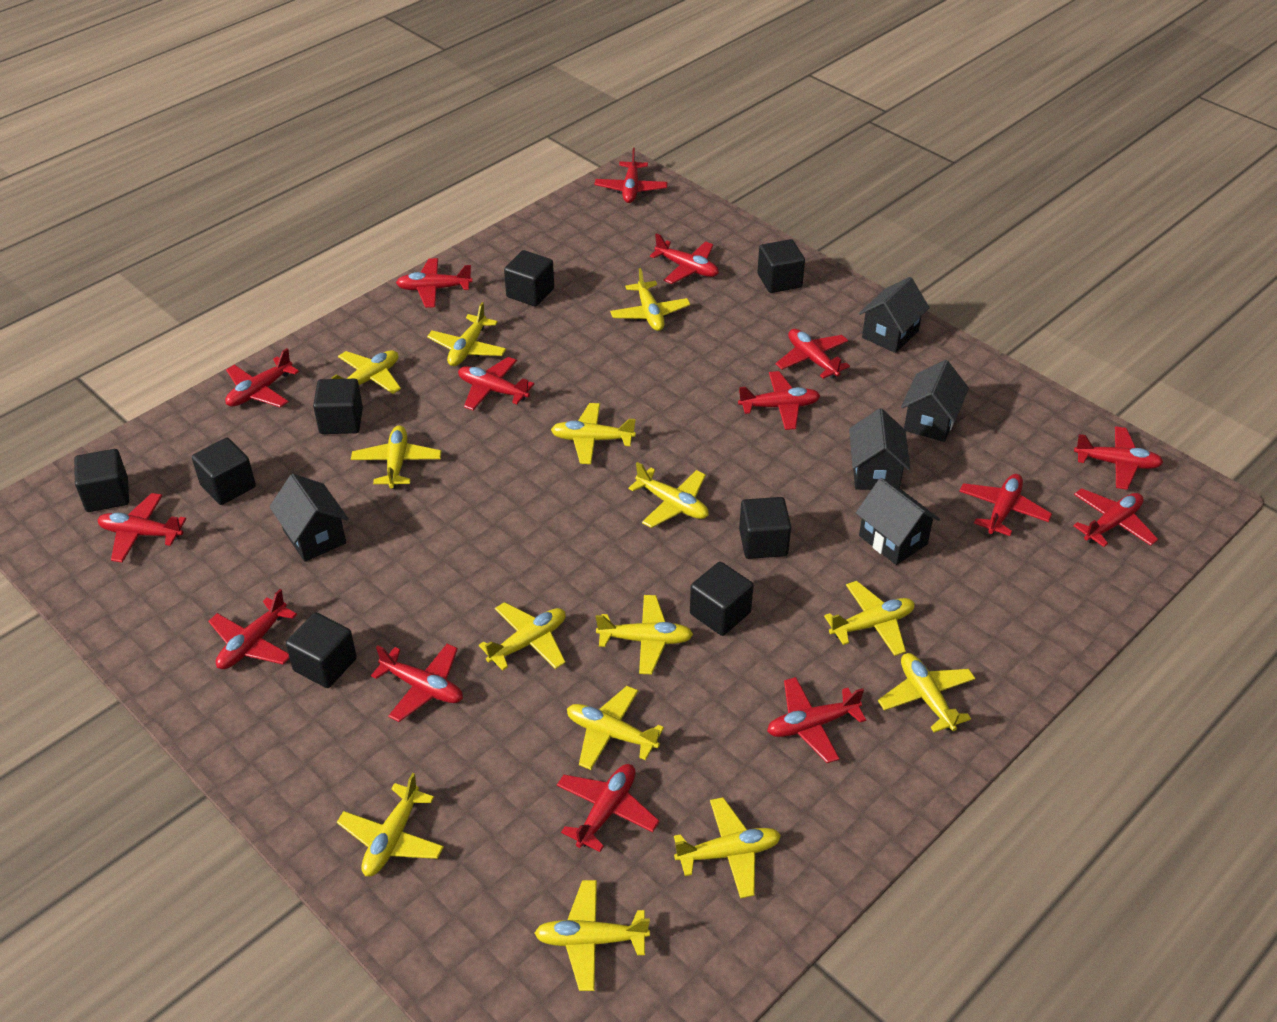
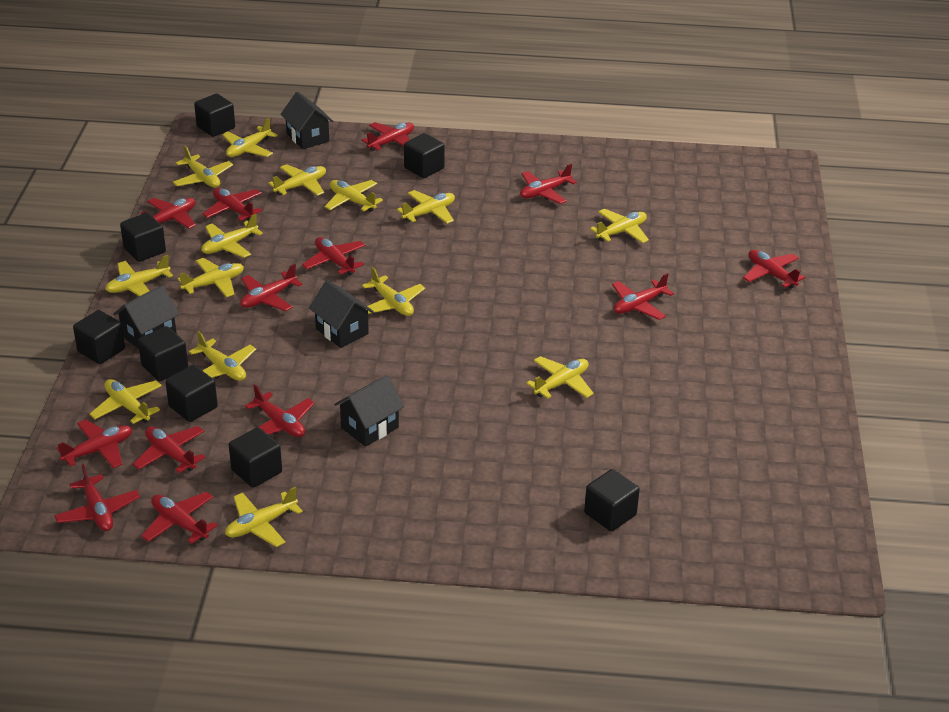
black house: 5 -> 4
red plane: 15 -> 13

